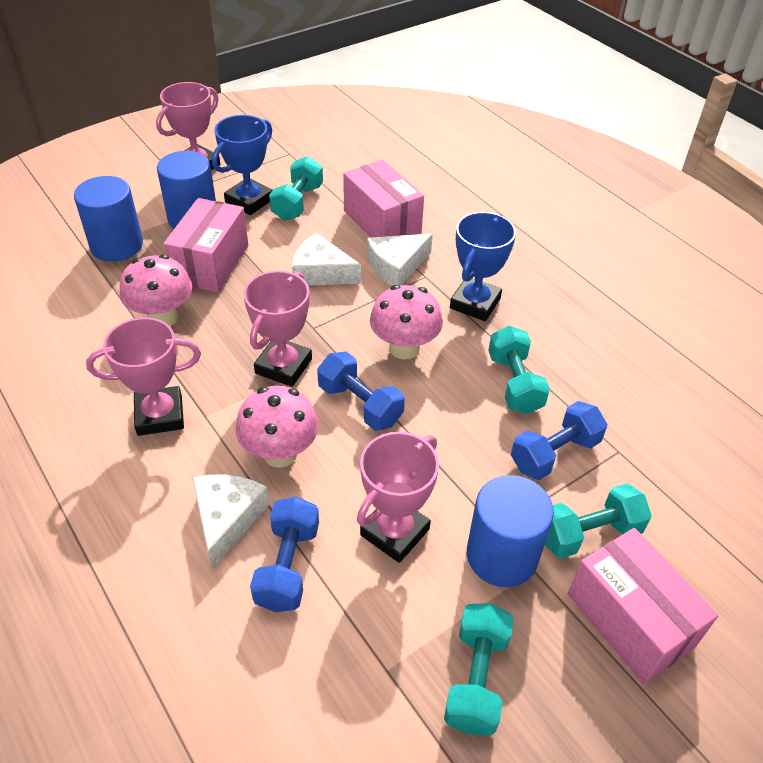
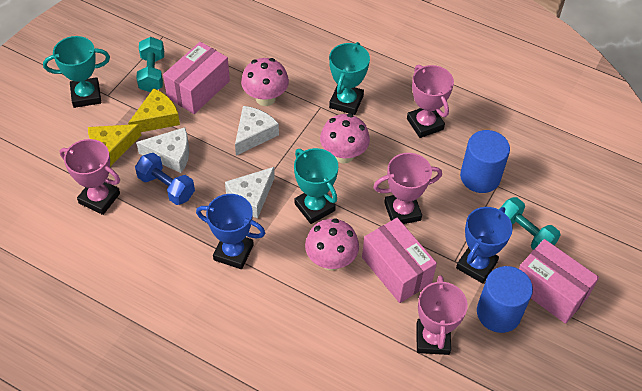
blue cylinder: 3 -> 2
blue dumbbell: 3 -> 1
turquoise dumbbell: 4 -> 2
turquoise trophy: 0 -> 3
yellow cheese: 0 -> 2

